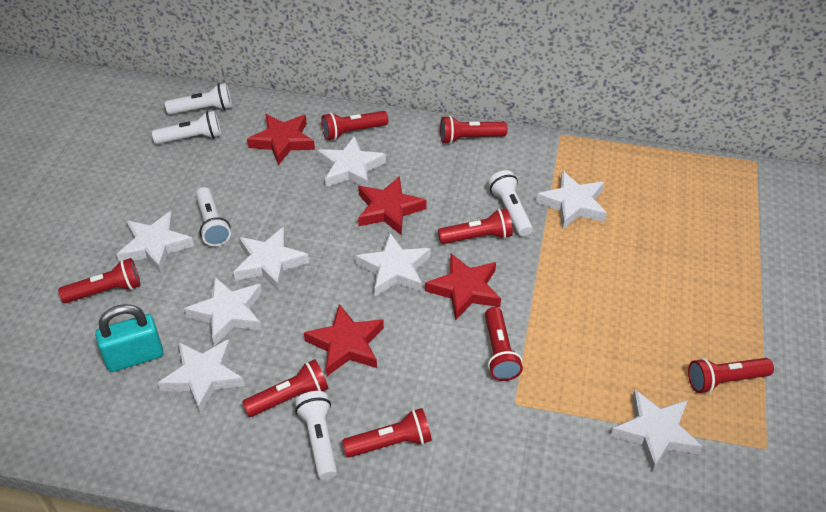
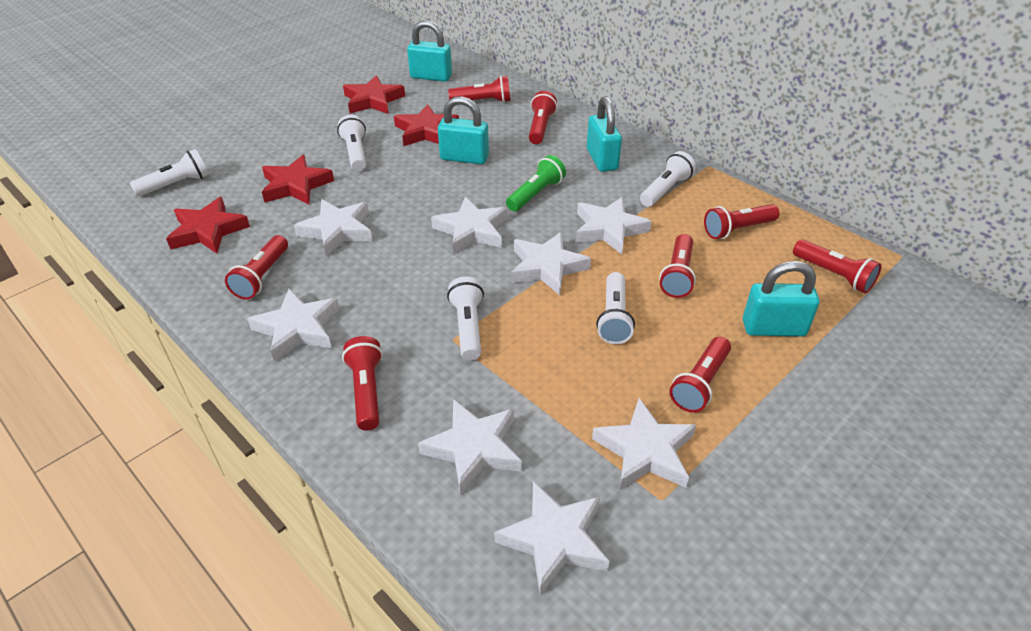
green flashlight: 0 -> 1
turquoise padlock: 1 -> 4

